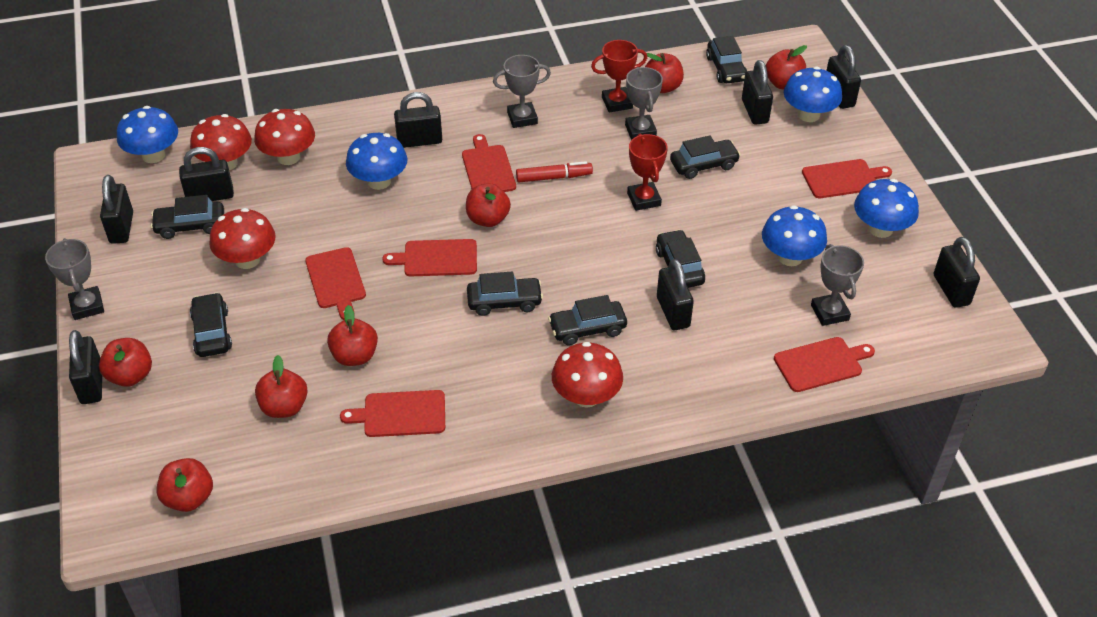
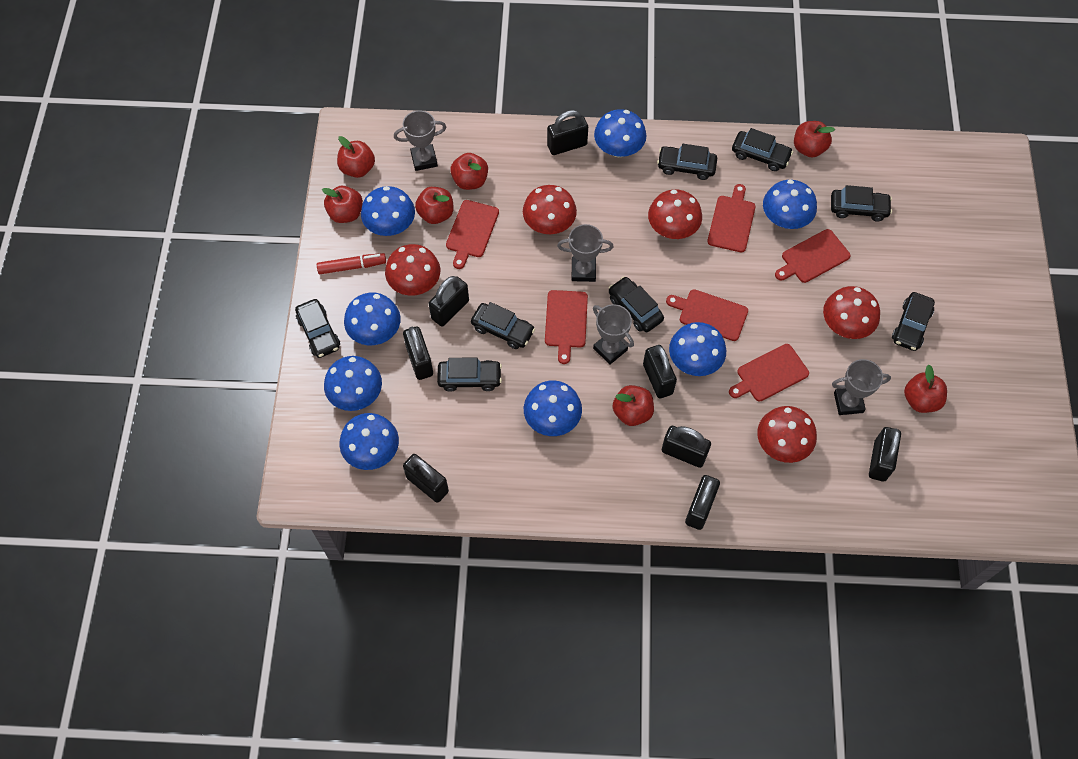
black car: 7 -> 8
blue mushroom: 5 -> 8
red mushroom: 4 -> 5
red trophy: 2 -> 0

